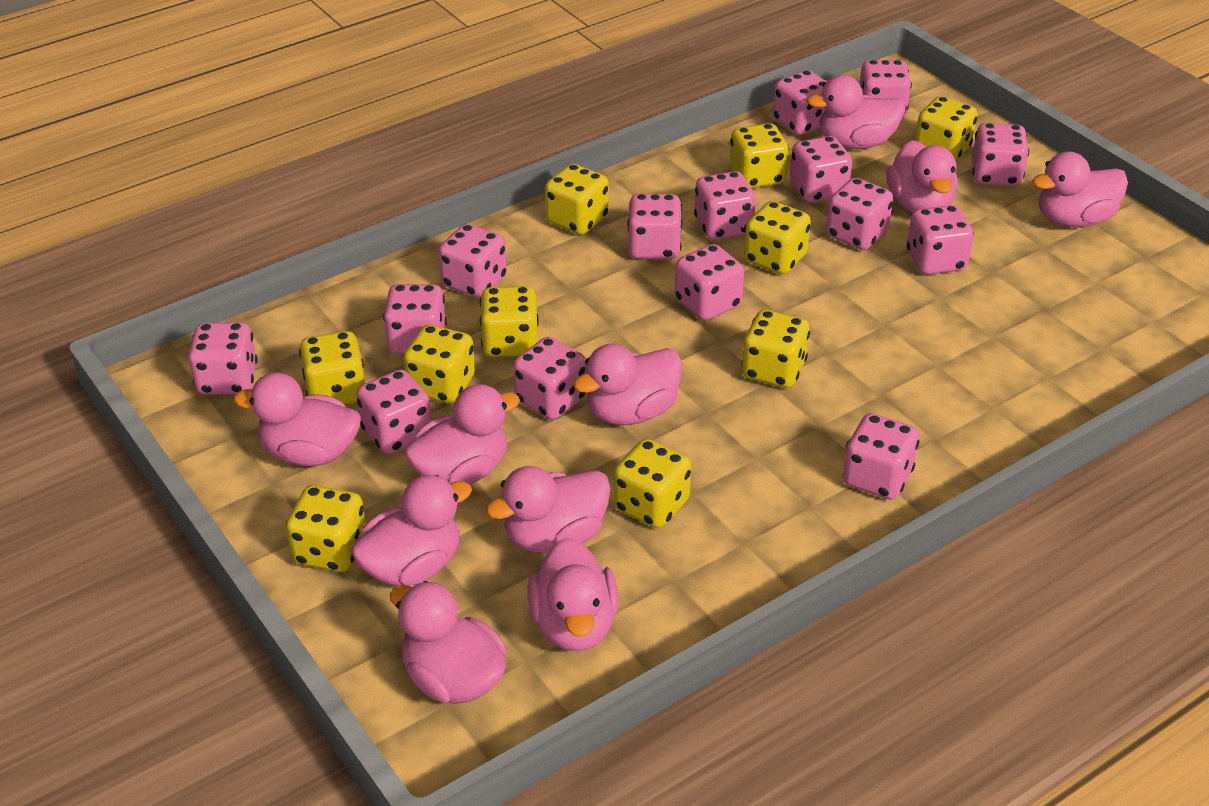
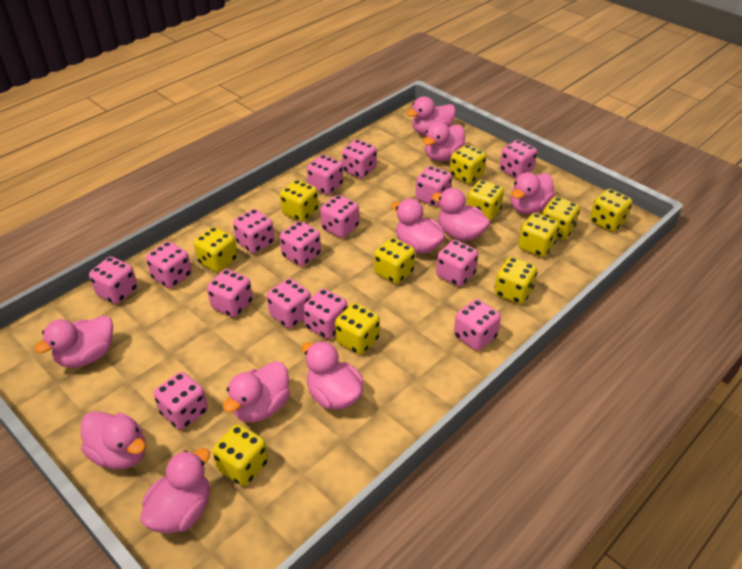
yellow dice: 10 -> 11

